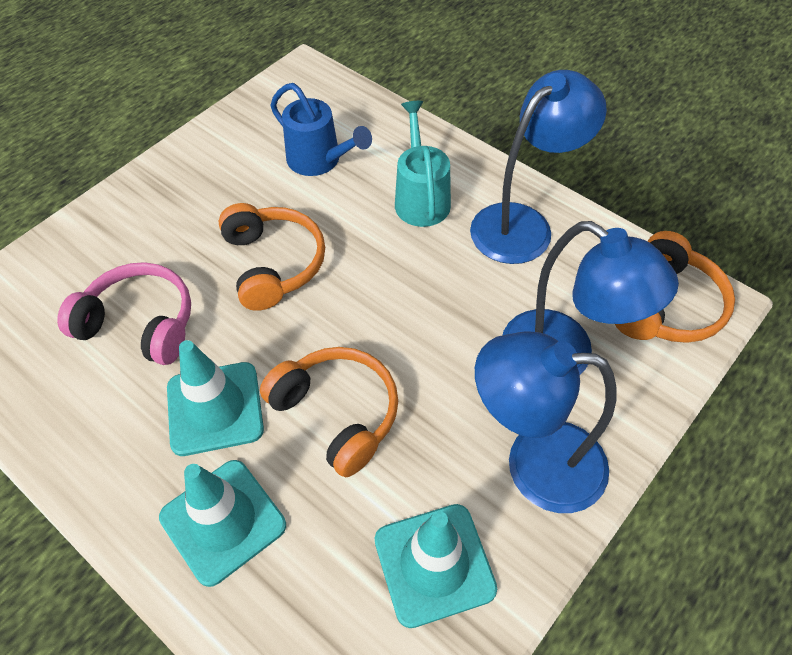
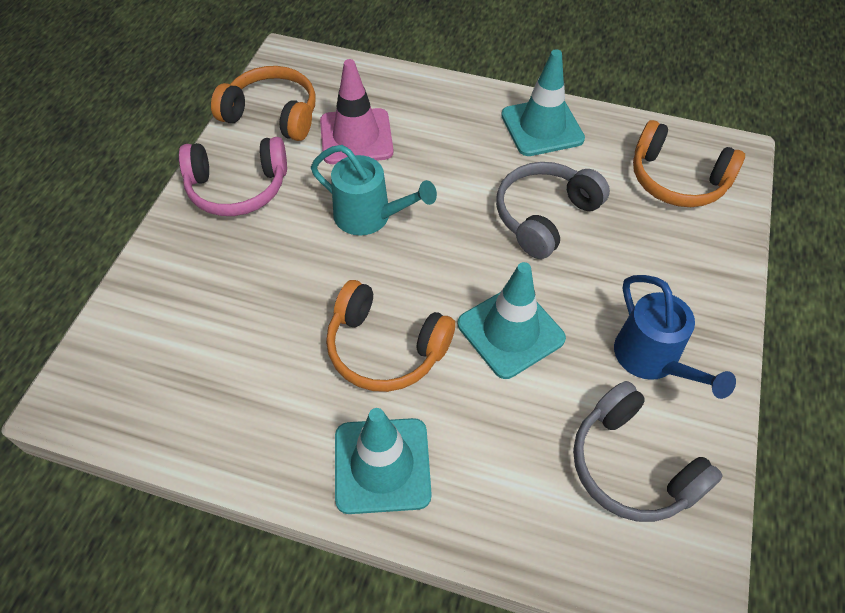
blue lamp: 3 -> 0
grey headphones: 0 -> 2
pink traffic cone: 0 -> 1

